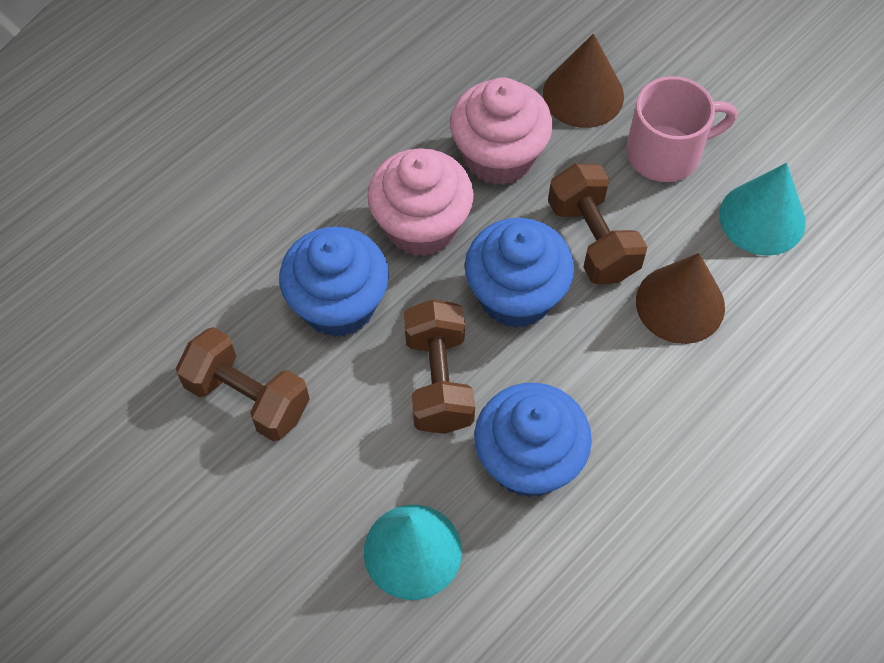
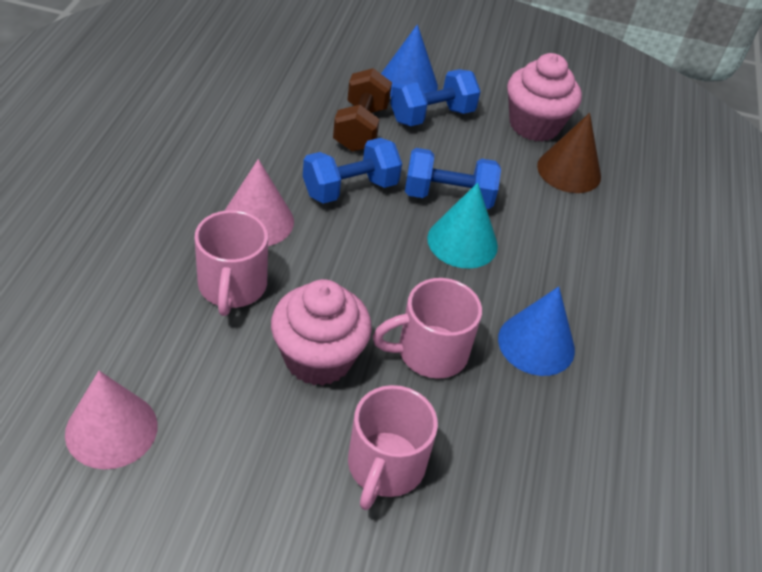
blue cone: 0 -> 2
blue cupcake: 3 -> 0
blue dumbbell: 0 -> 3
brown cone: 2 -> 1
brown dumbbell: 3 -> 1
pink cone: 0 -> 2
pink mug: 1 -> 3
turquoise cone: 2 -> 1

